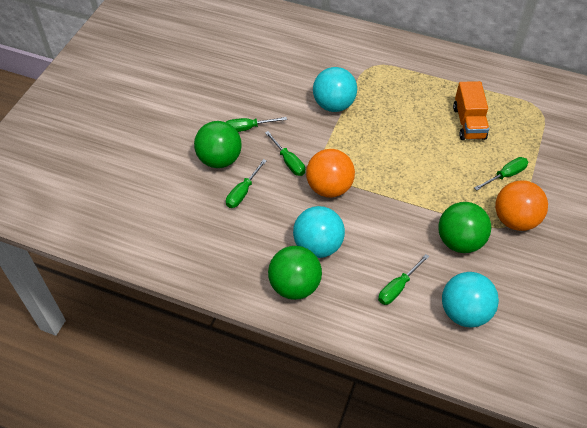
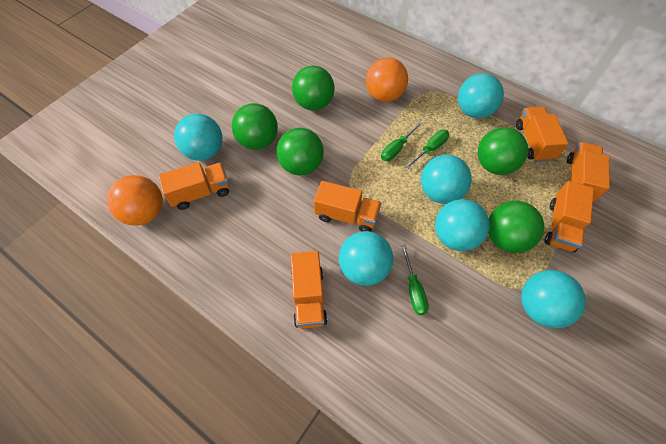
green ball: 3 -> 5
green screwdriver: 5 -> 3
orange truck: 1 -> 6
turquoise ball: 3 -> 6

